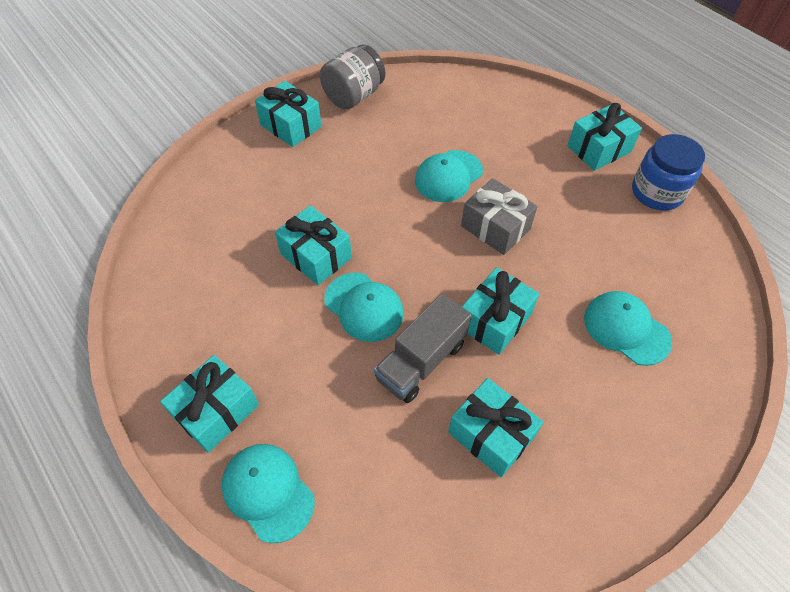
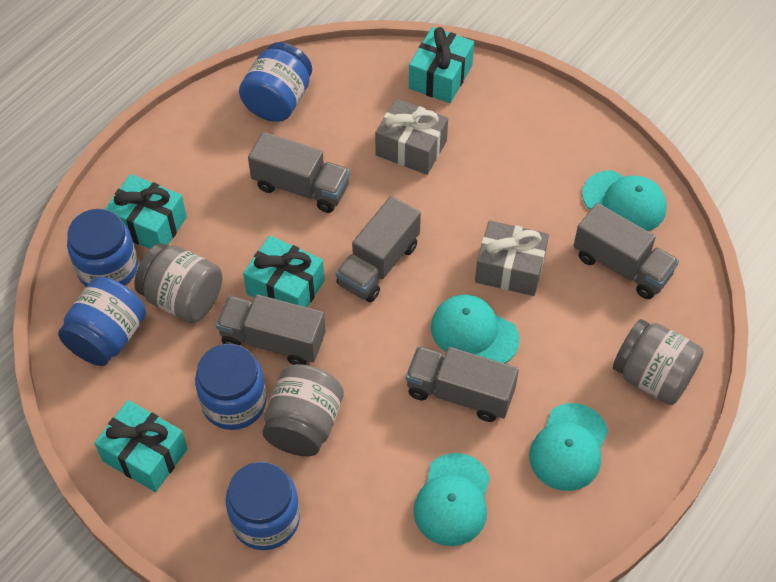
blue jar: 1 -> 5
grey gift: 1 -> 2
grey jar: 1 -> 3
grey truck: 1 -> 5
turquoise gift: 6 -> 4

